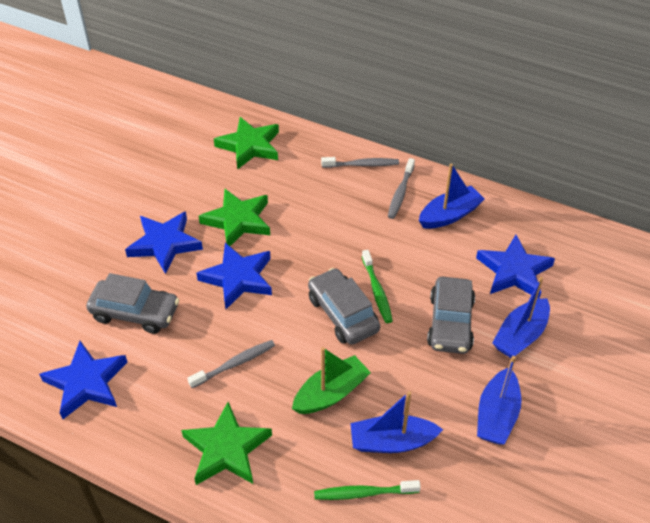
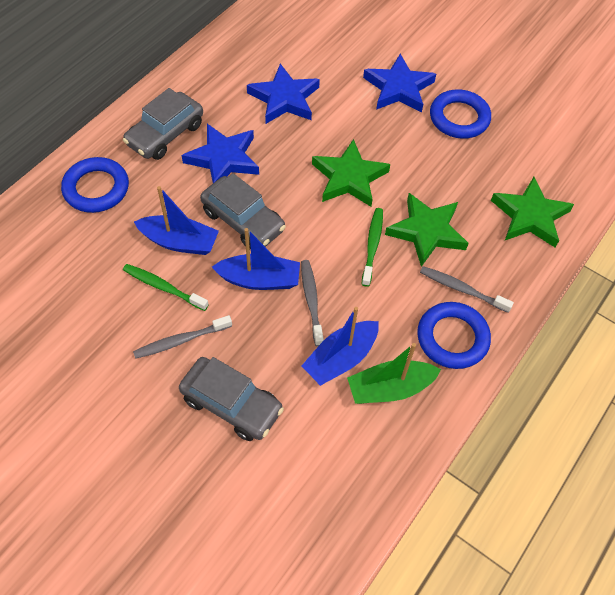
blue boat: 4 -> 3
blue ring: 0 -> 3
blue star: 4 -> 3

